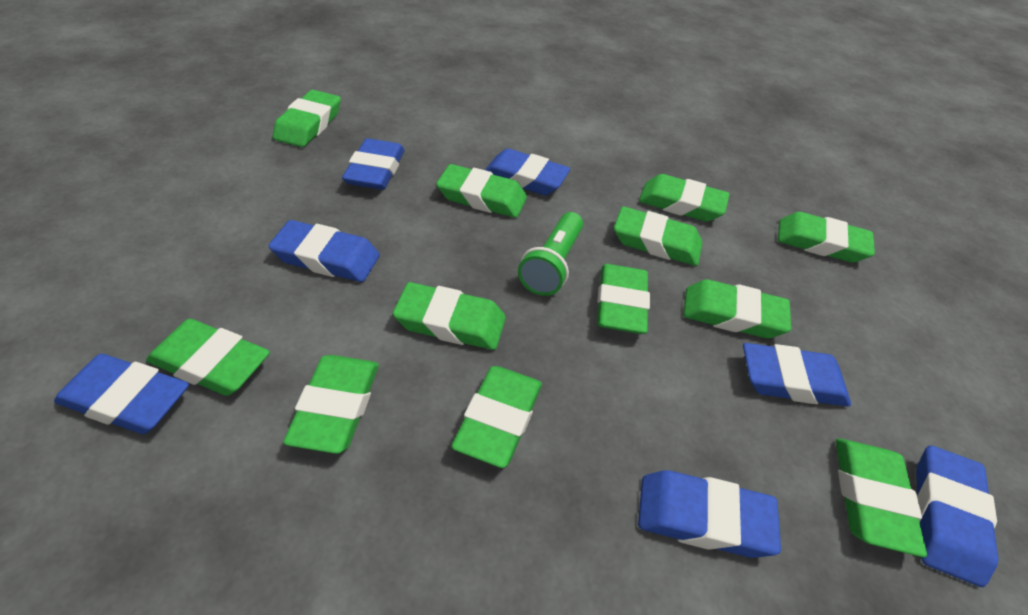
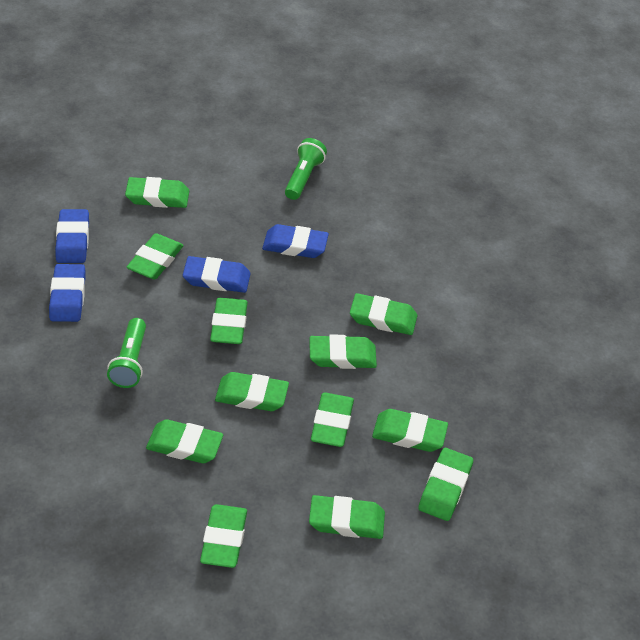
blue eraser: 7 -> 4
green flashlight: 1 -> 2

